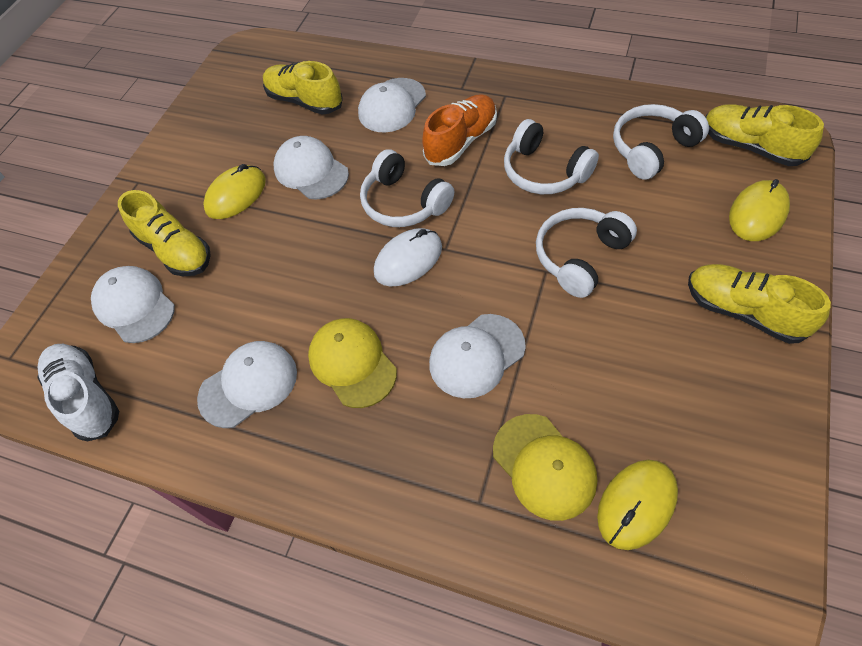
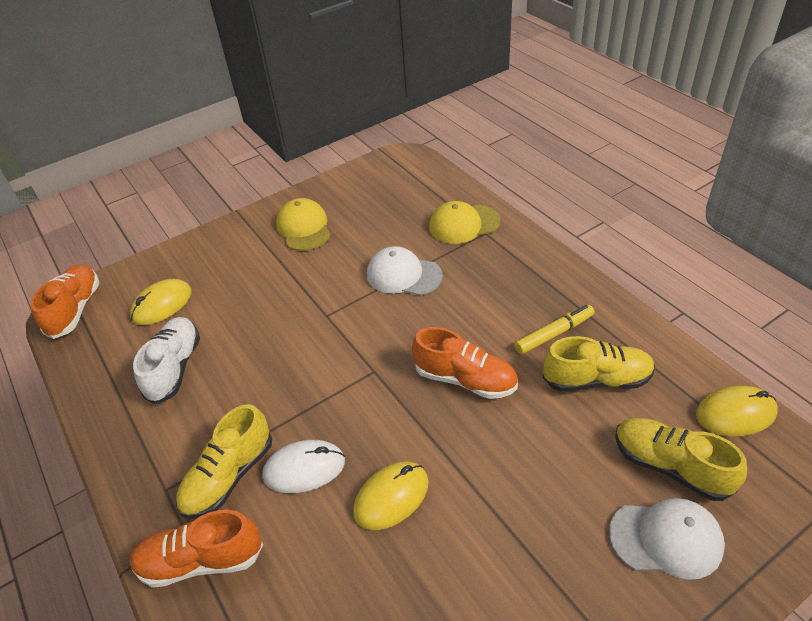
orange shoe: 1 -> 3
white cap: 5 -> 2
white headphones: 4 -> 0
yellow marker: 0 -> 1
yellow shoe: 4 -> 3

